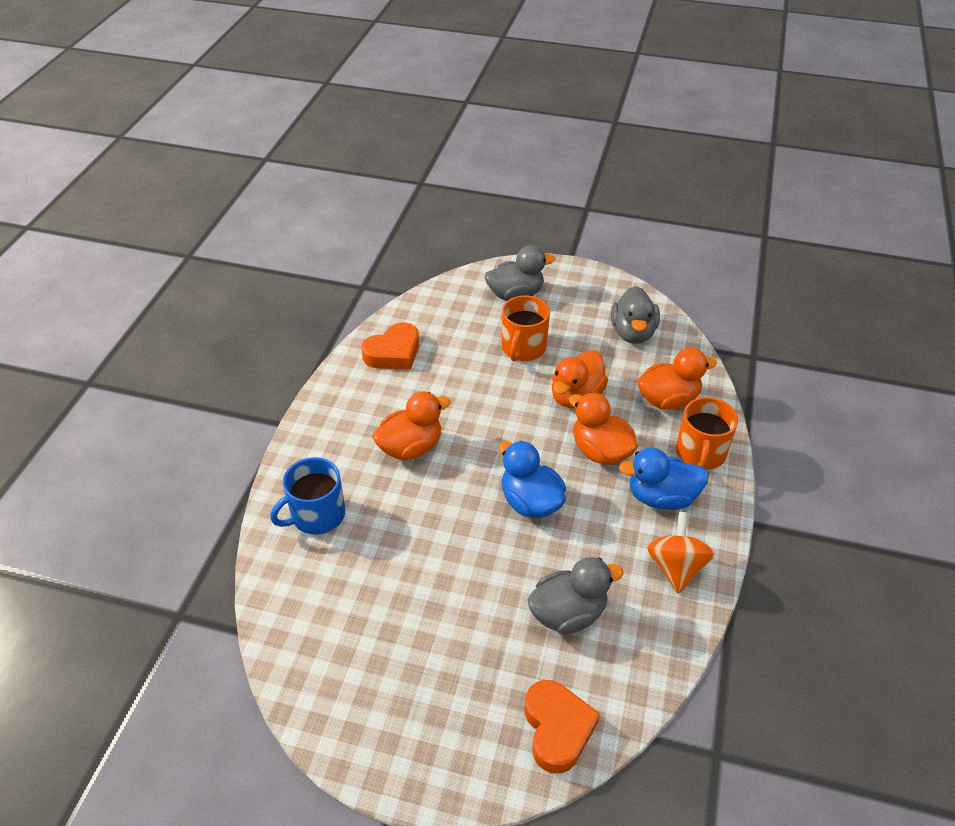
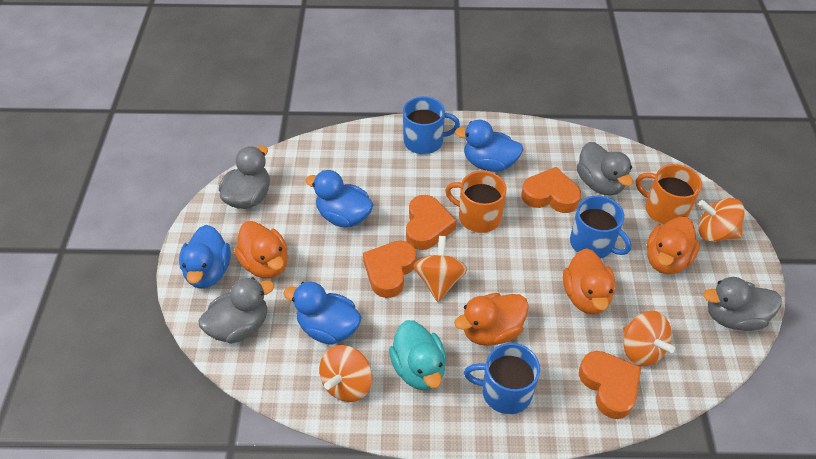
blue duck: 2 -> 4
blue mug: 1 -> 3
grey duck: 3 -> 4
orange heart: 2 -> 4
orange spinning top: 1 -> 4
turquoise duck: 0 -> 1

